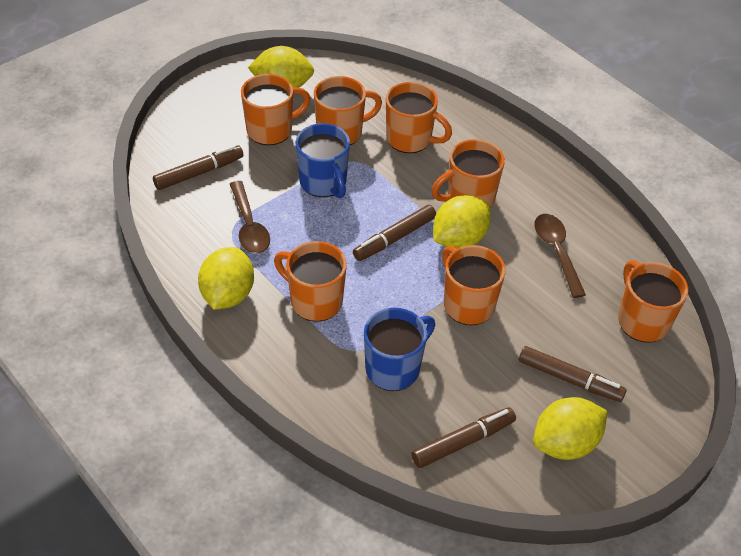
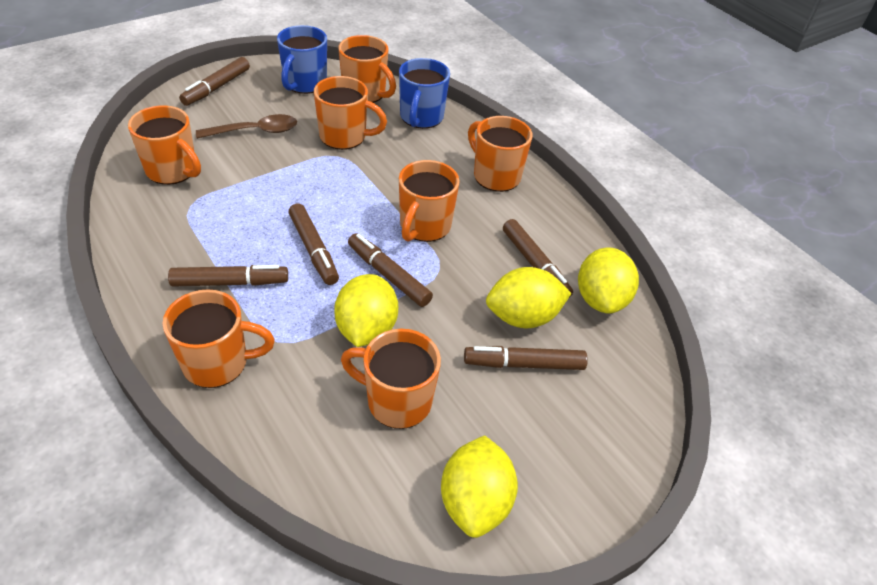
brown marker: 4 -> 6
brown spoon: 2 -> 1

